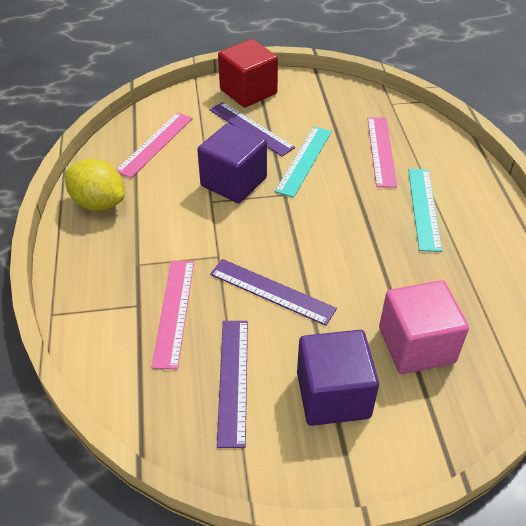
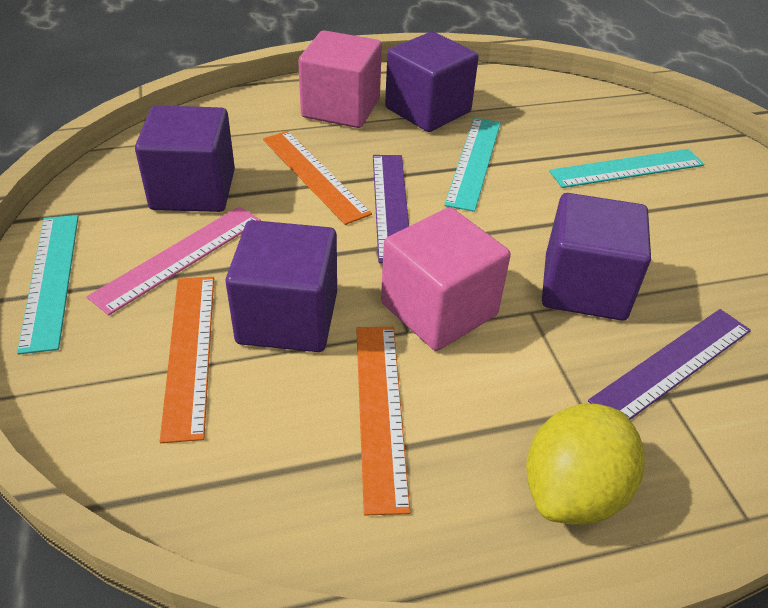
orange ruler: 0 -> 3
pink cube: 1 -> 2
pink ruler: 3 -> 1
purple cube: 2 -> 4
purple ruler: 3 -> 2
red cube: 1 -> 0
turquoise ruler: 2 -> 3

